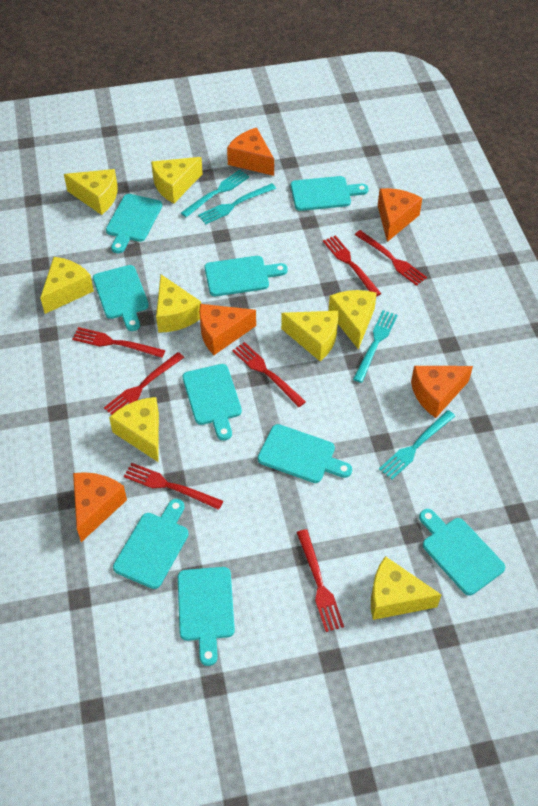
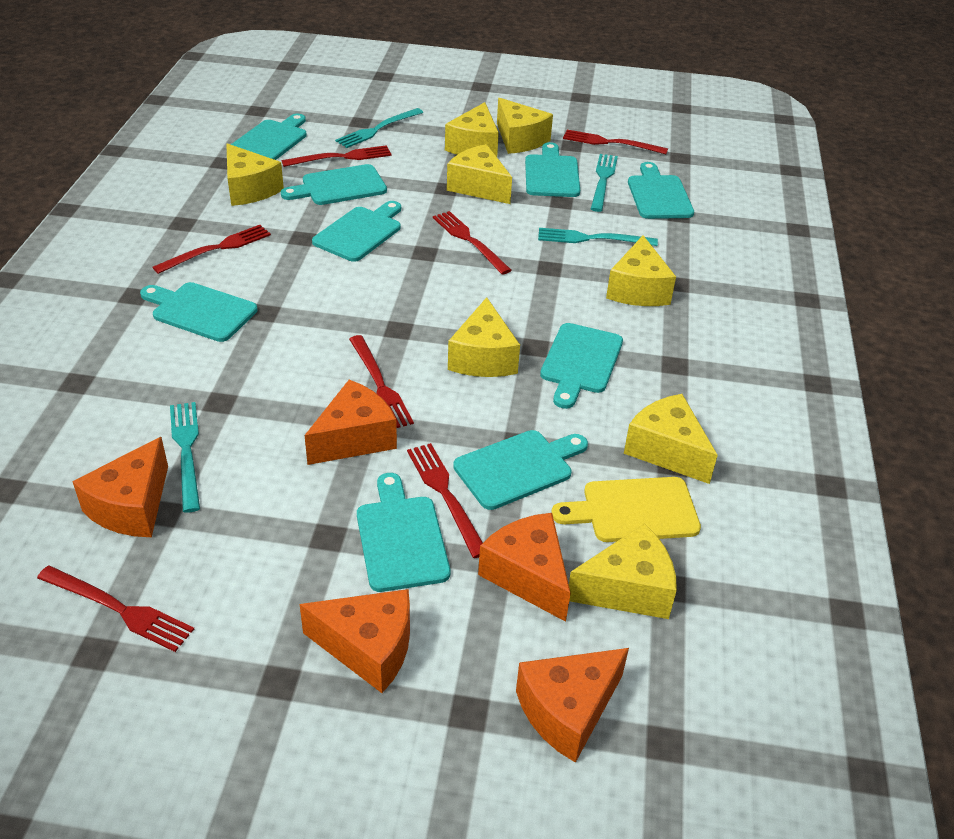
yellow cutting board: 0 -> 1

